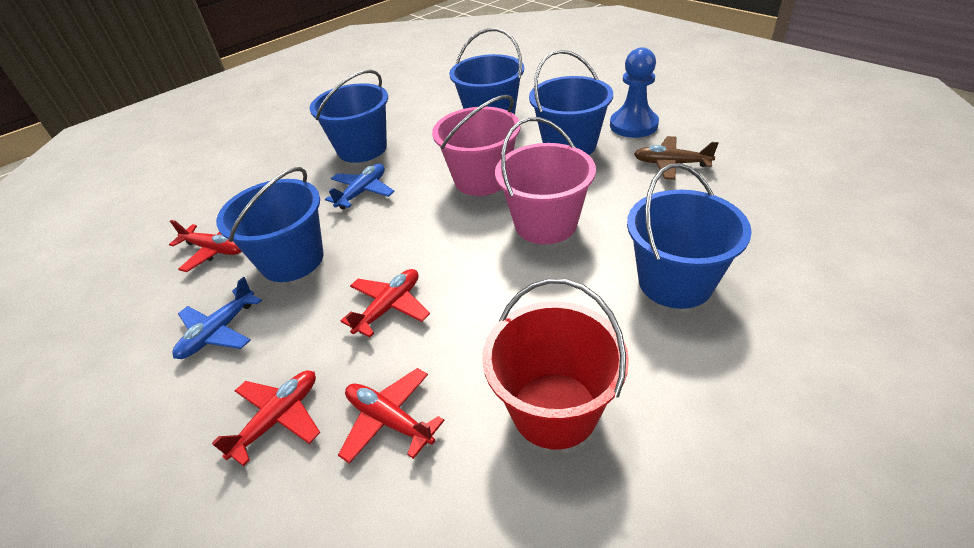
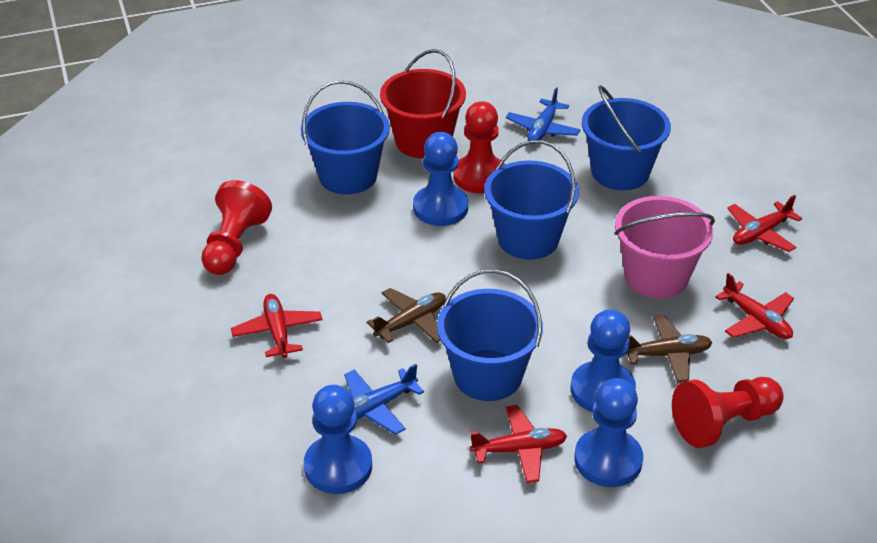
blue bucket: 5 -> 4
blue pawn: 1 -> 4
brown plane: 1 -> 2
pink bucket: 2 -> 1
red pawn: 0 -> 3

